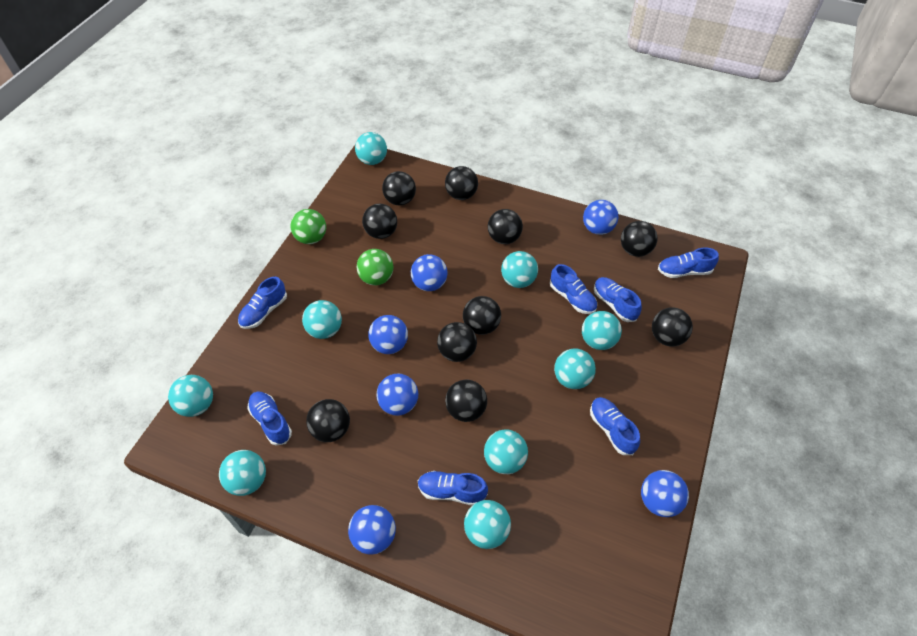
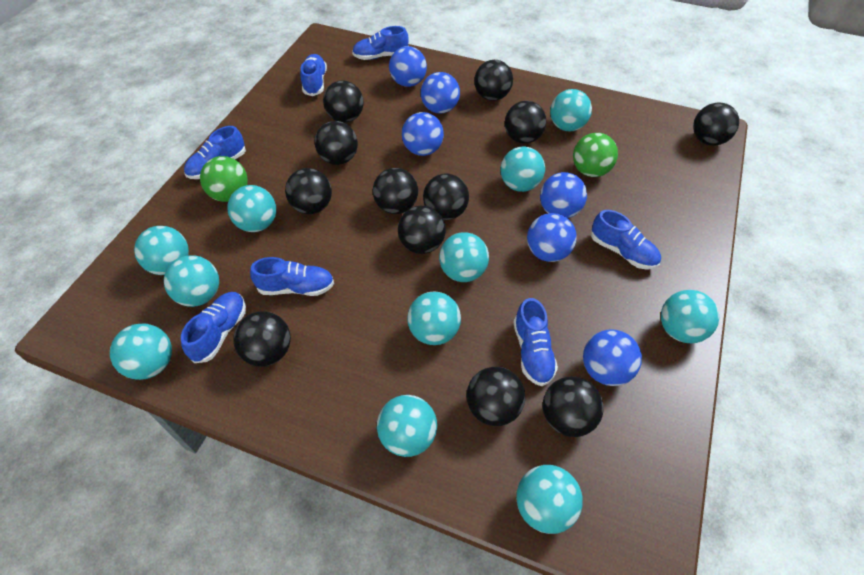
black ball: 10 -> 12
turquoise ball: 9 -> 11

